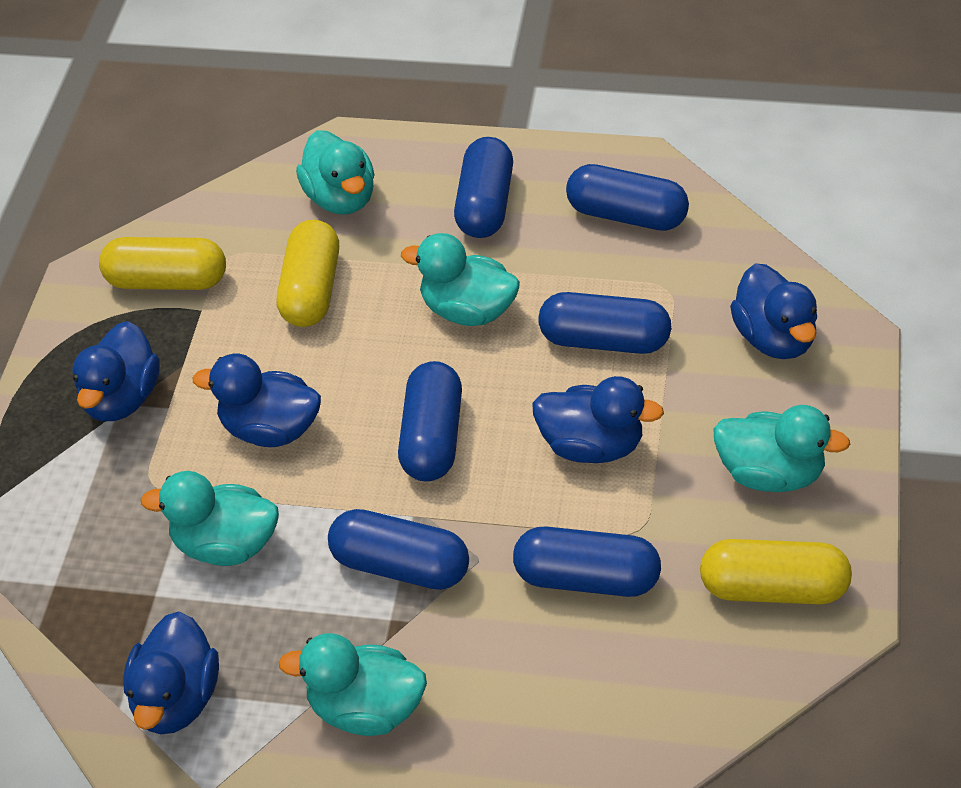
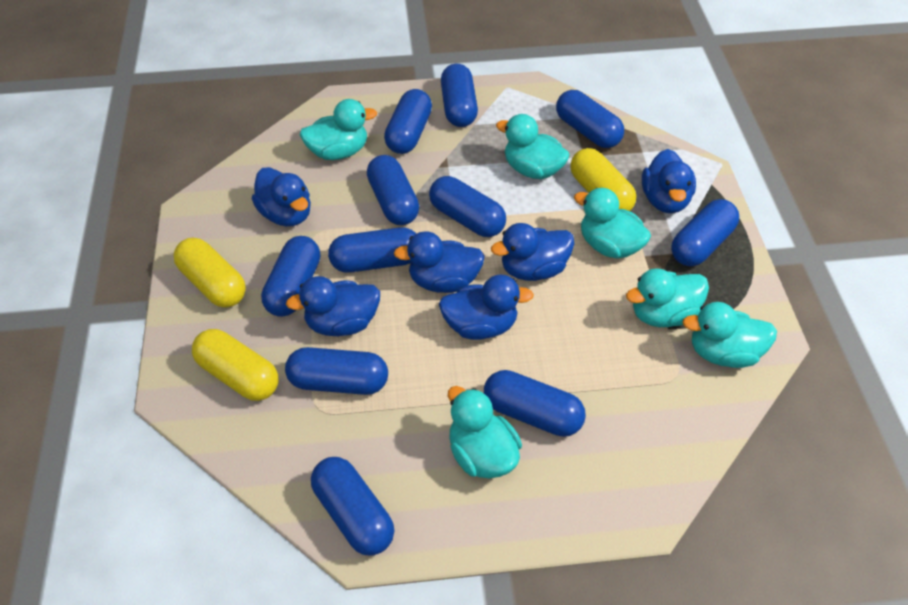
blue capsule: 6 -> 11
blue duck: 5 -> 6
turquoise duck: 5 -> 6

